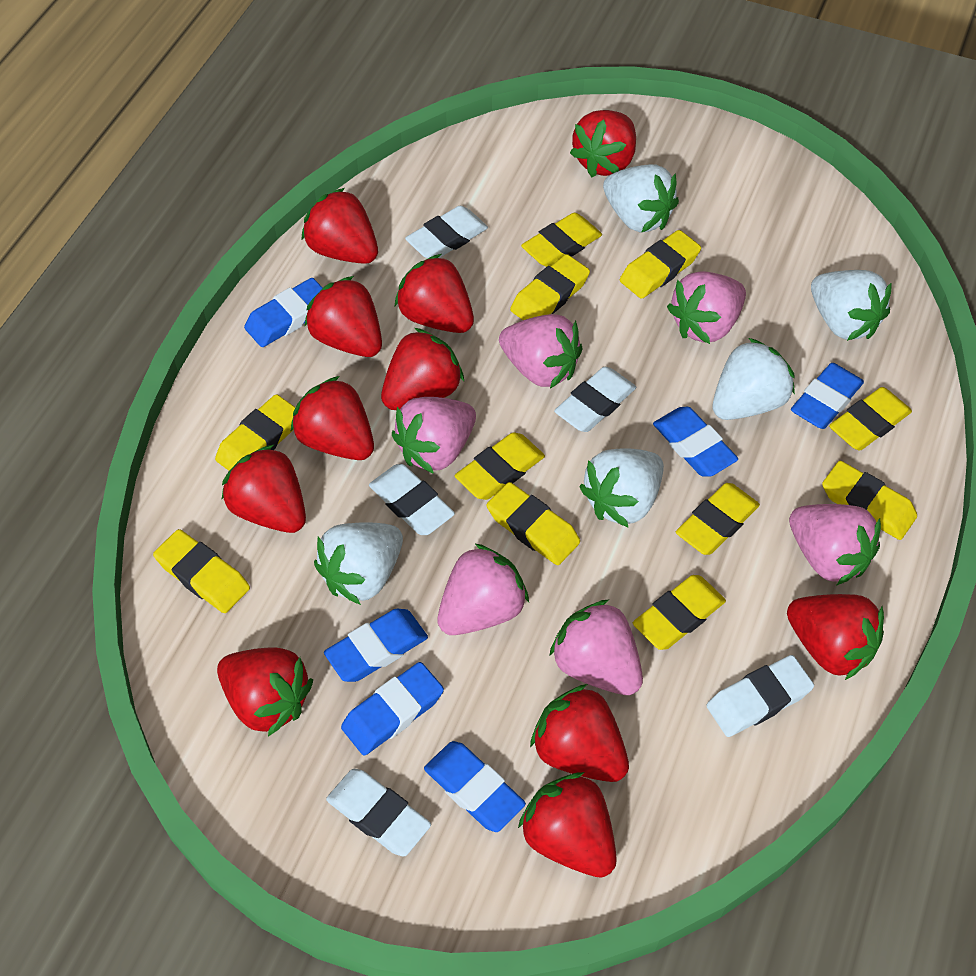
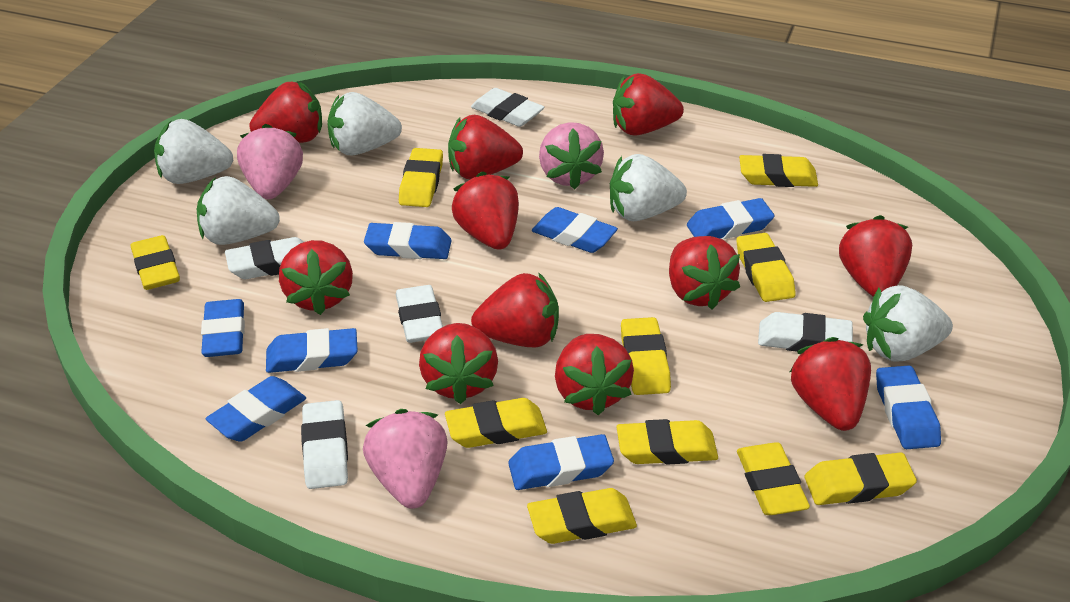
blue eraser: 6 -> 8
pink strawberry: 6 -> 3
yellow eraser: 11 -> 10

